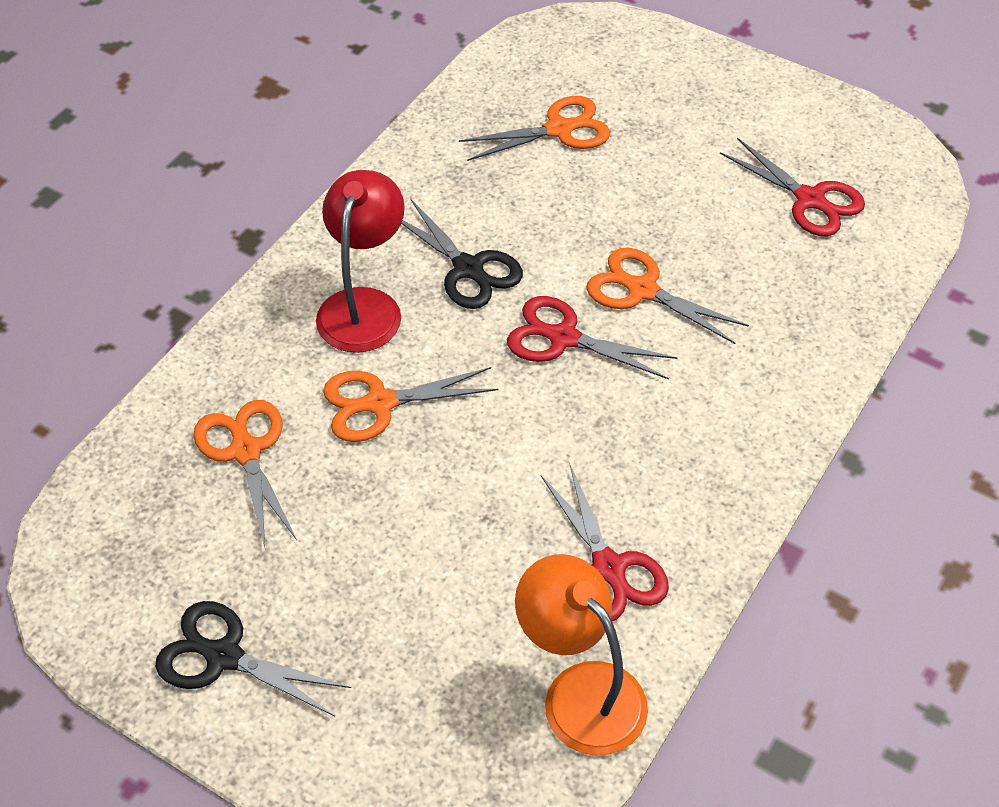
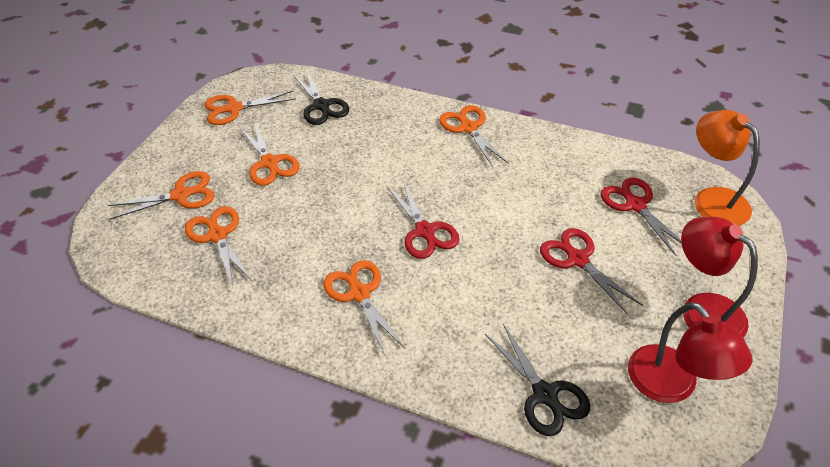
orange scissors: 4 -> 6
red lamp: 1 -> 2

